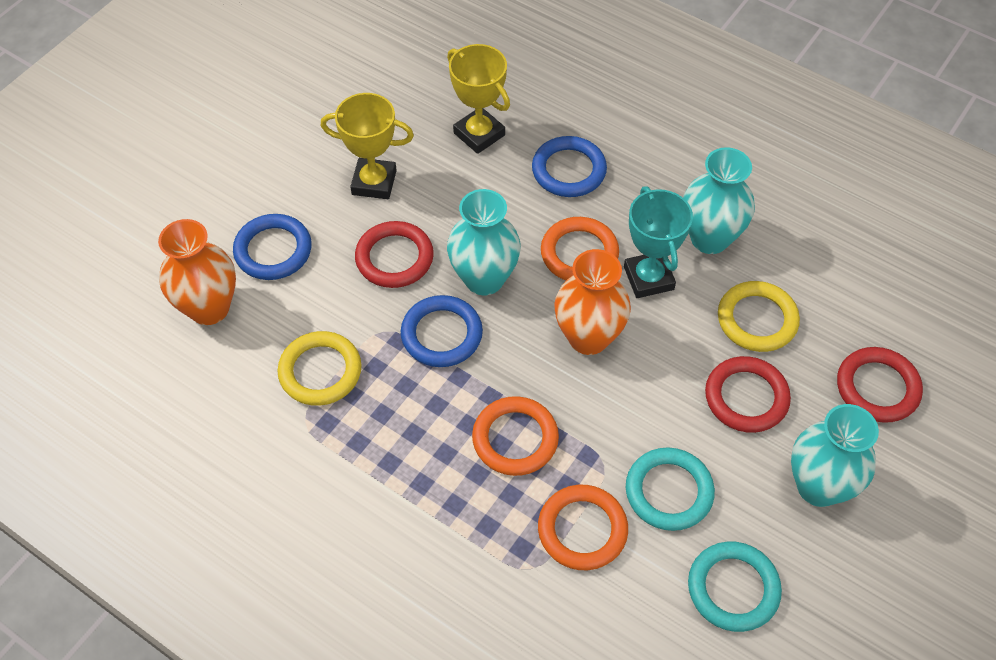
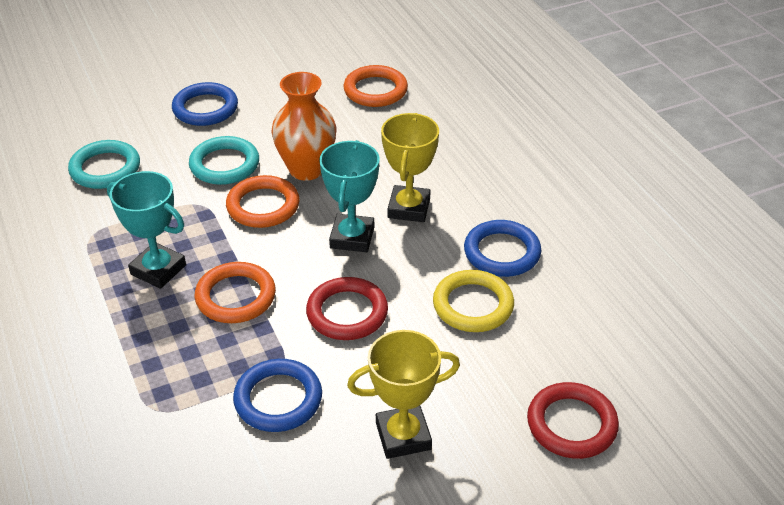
orange vase: 2 -> 1
red ring: 3 -> 2
turquoise trophy: 1 -> 2
turquoise vase: 3 -> 0
yellow ring: 2 -> 1

